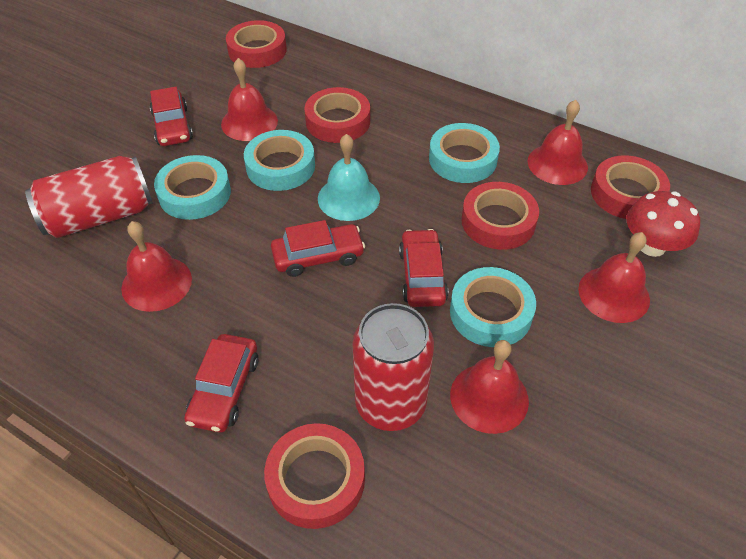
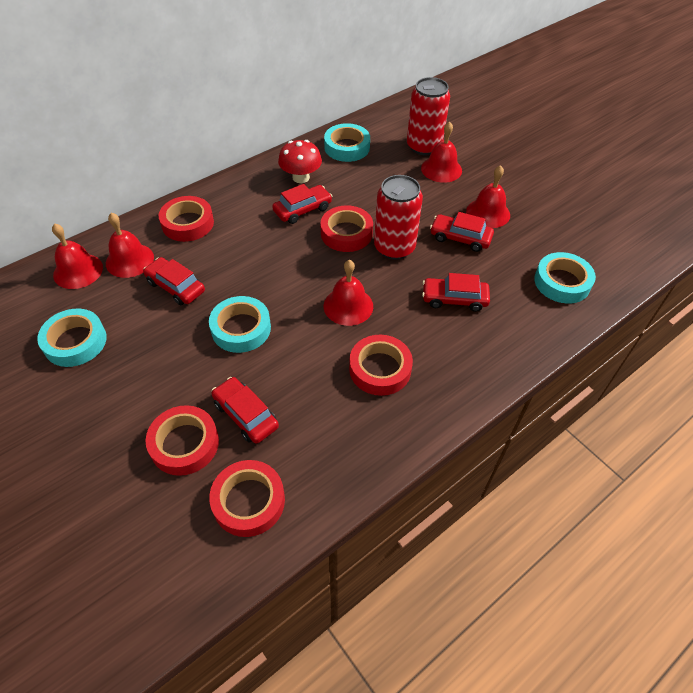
red car: 4 -> 5
turquoise bell: 1 -> 0

